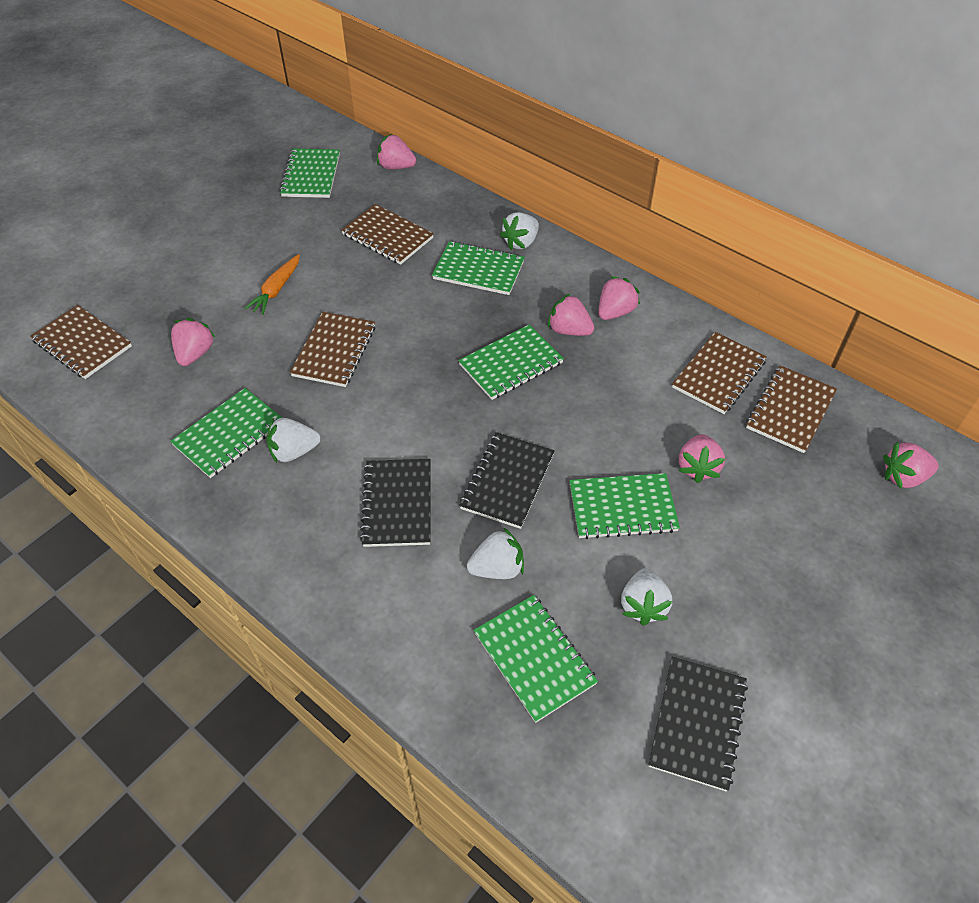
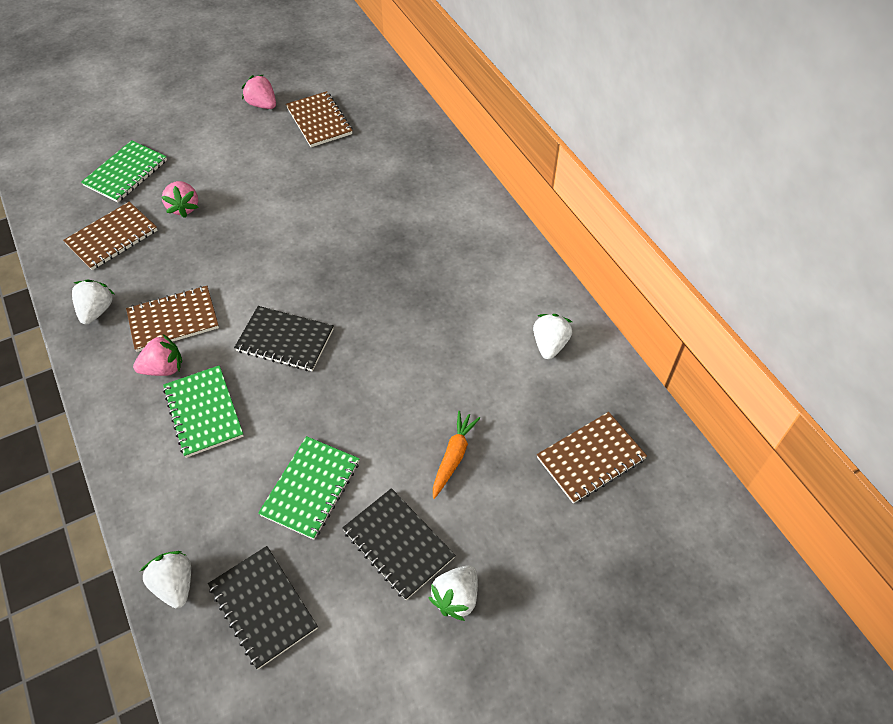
brown notebook: 5 -> 4
green notebook: 6 -> 3
pink strawberry: 6 -> 3

